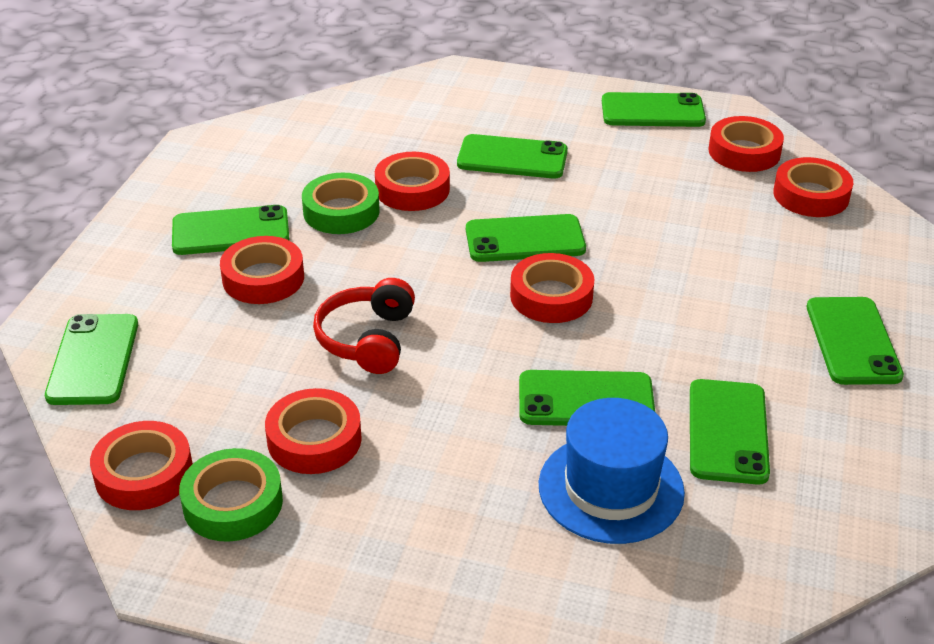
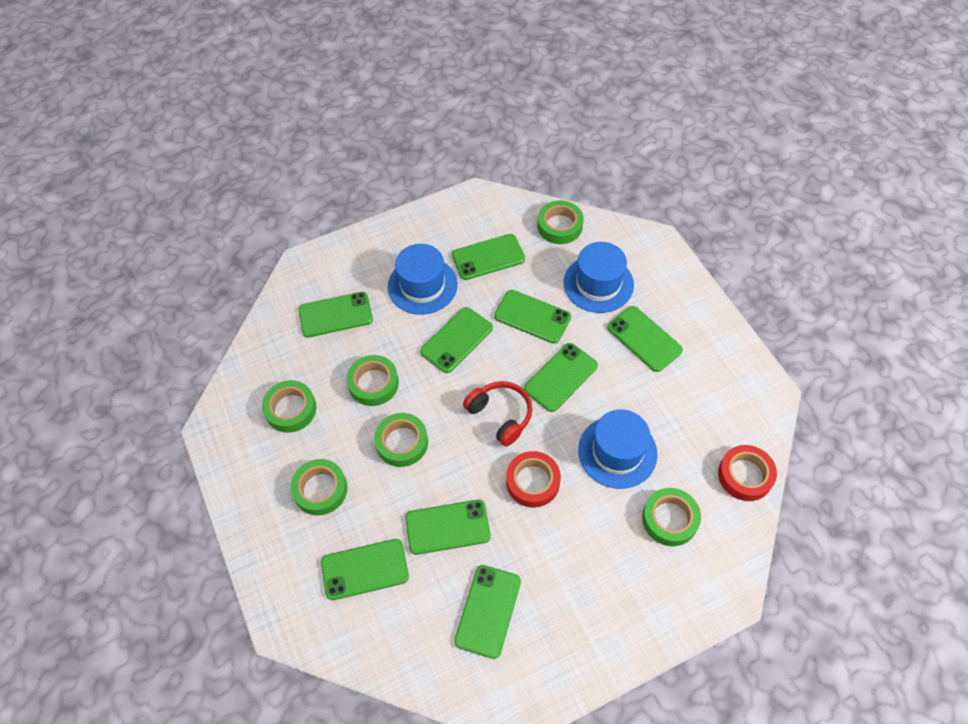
blue hat: 1 -> 3
green phone: 8 -> 9
green tape: 2 -> 6
red tape: 7 -> 2

